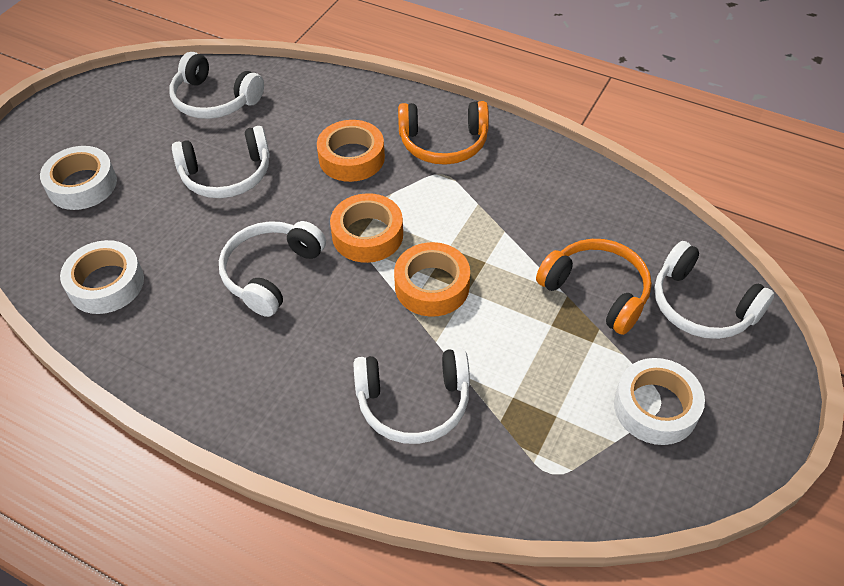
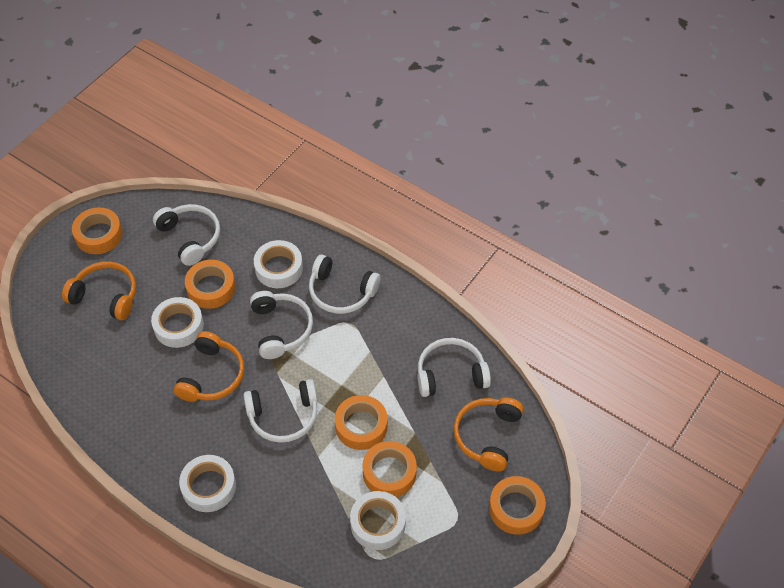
orange headphones: 2 -> 3
orange tape: 3 -> 5
white tape: 3 -> 4

